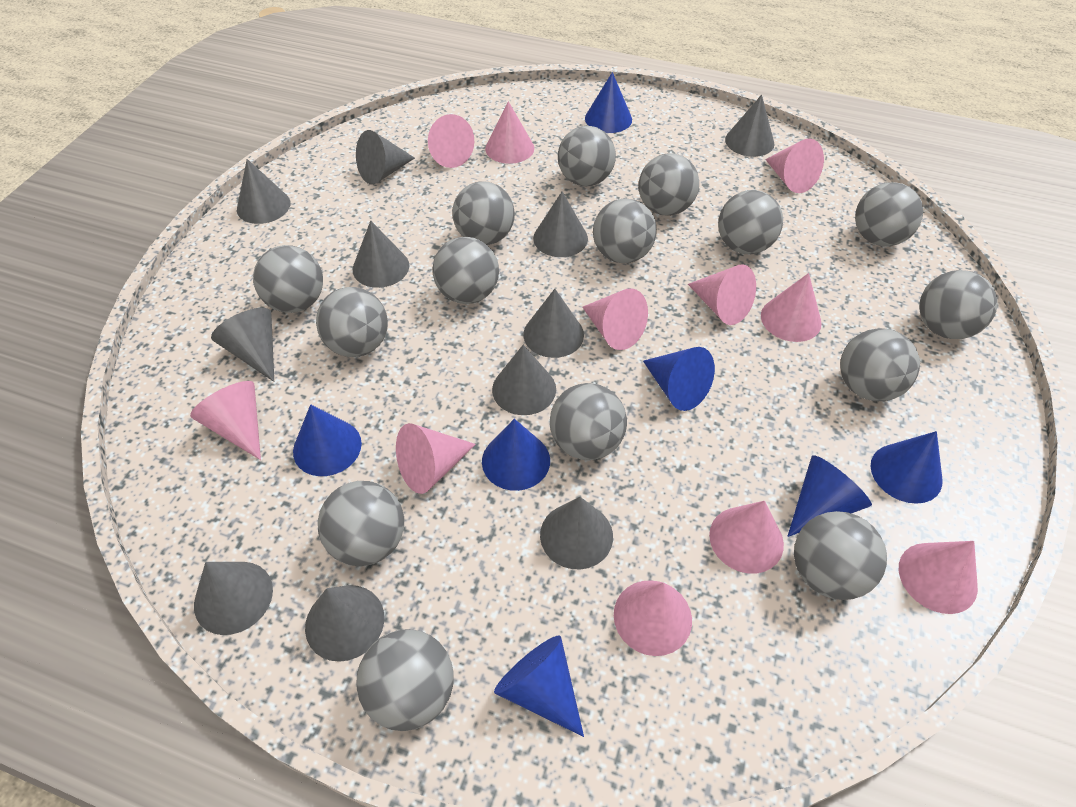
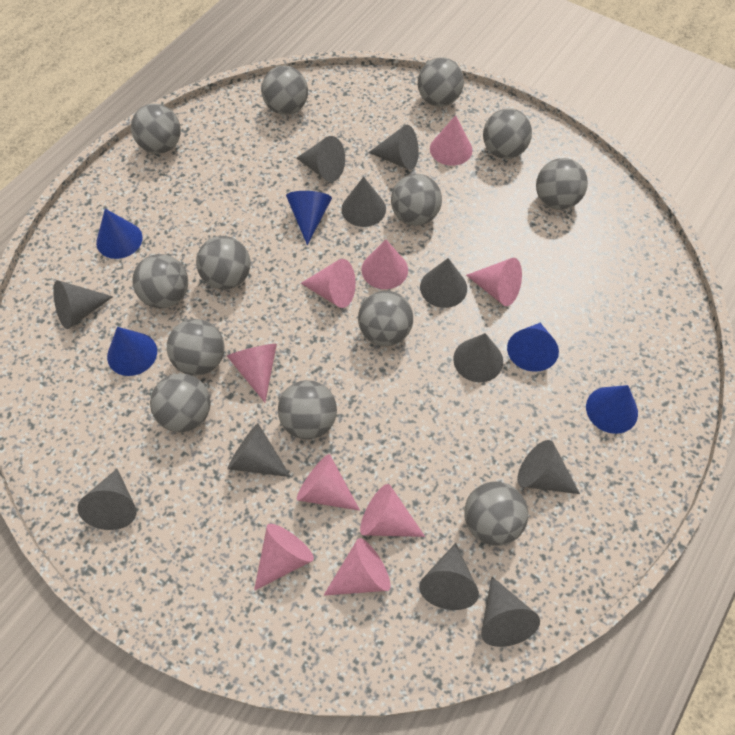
blue cone: 7 -> 5
grey ball: 15 -> 13
pink cone: 11 -> 9

